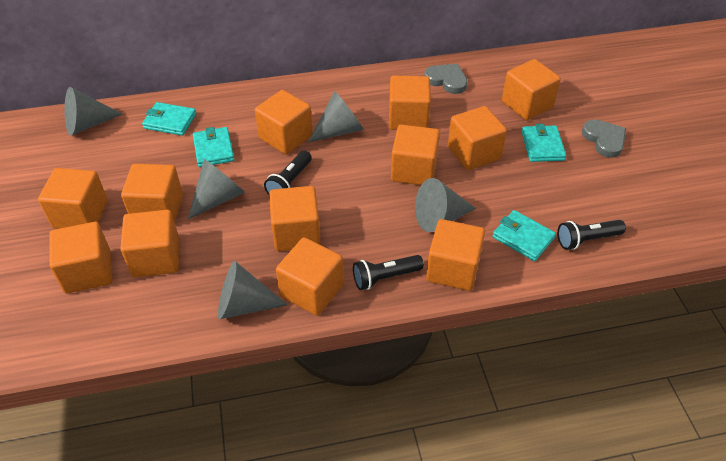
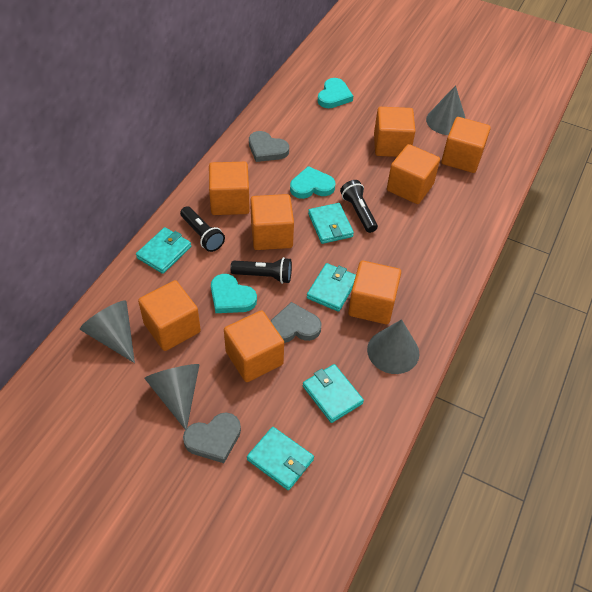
grey cone: 5 -> 4
grey heart: 2 -> 3
orange cube: 12 -> 8
turquoise heart: 0 -> 3
turquoise wallet: 4 -> 5

